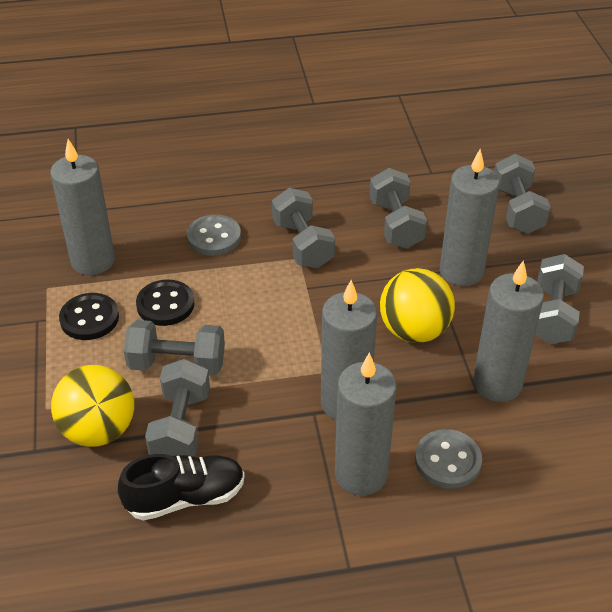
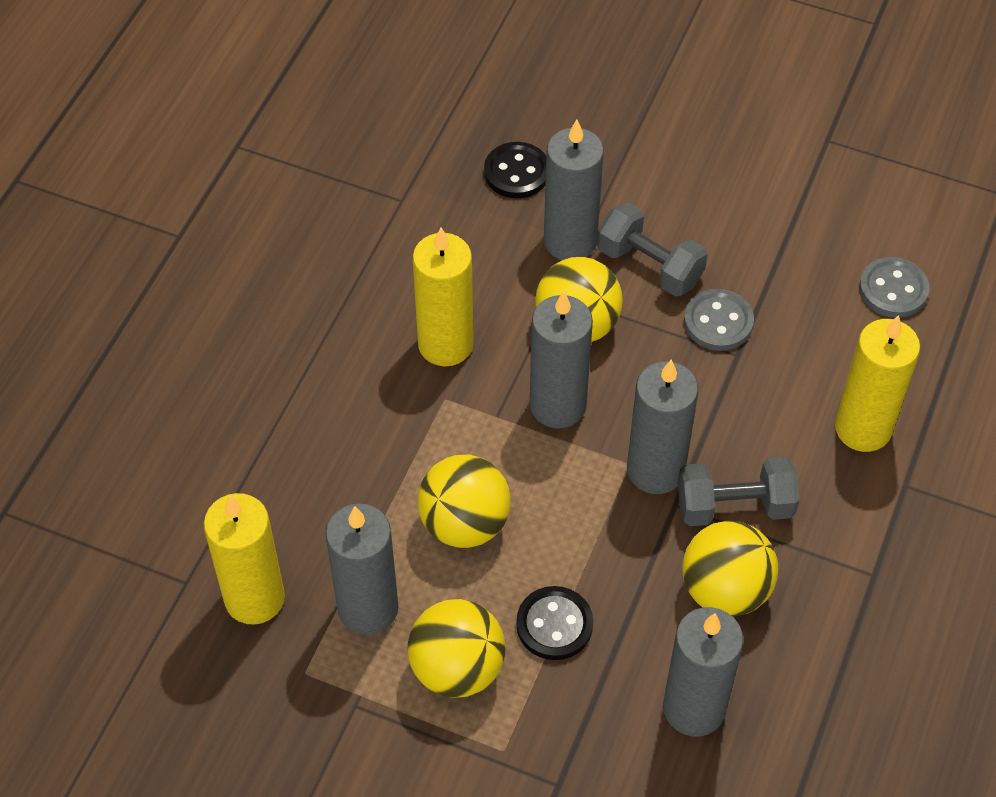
black shoe: 1 -> 0
grey dumbbell: 6 -> 2
yellow ball: 2 -> 4
yellow candle: 0 -> 3

